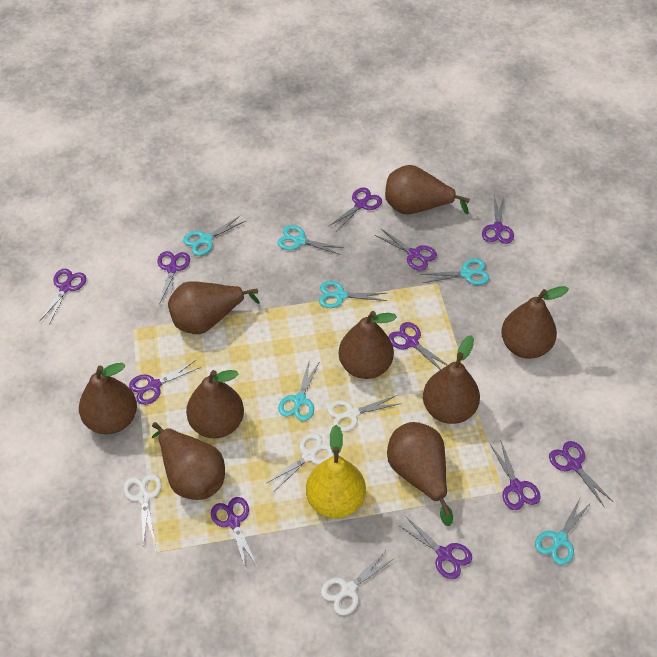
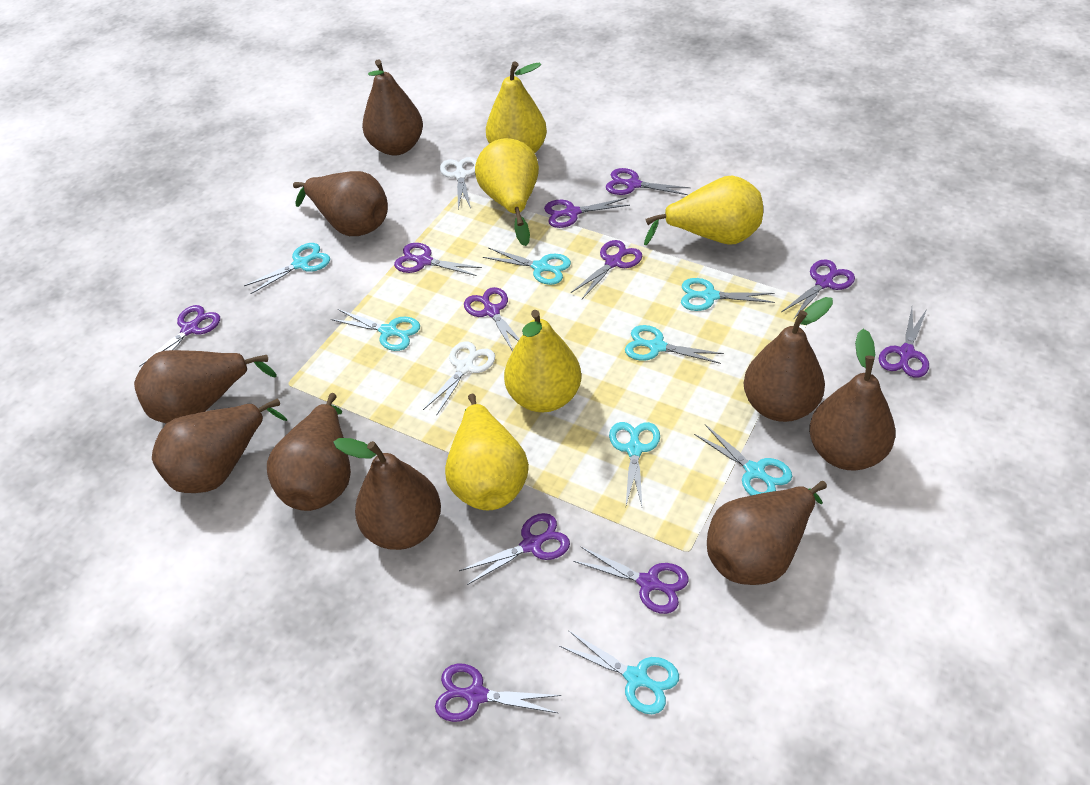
turquoise scissors: 6 -> 8
white scissors: 4 -> 2
yellow pear: 1 -> 5

